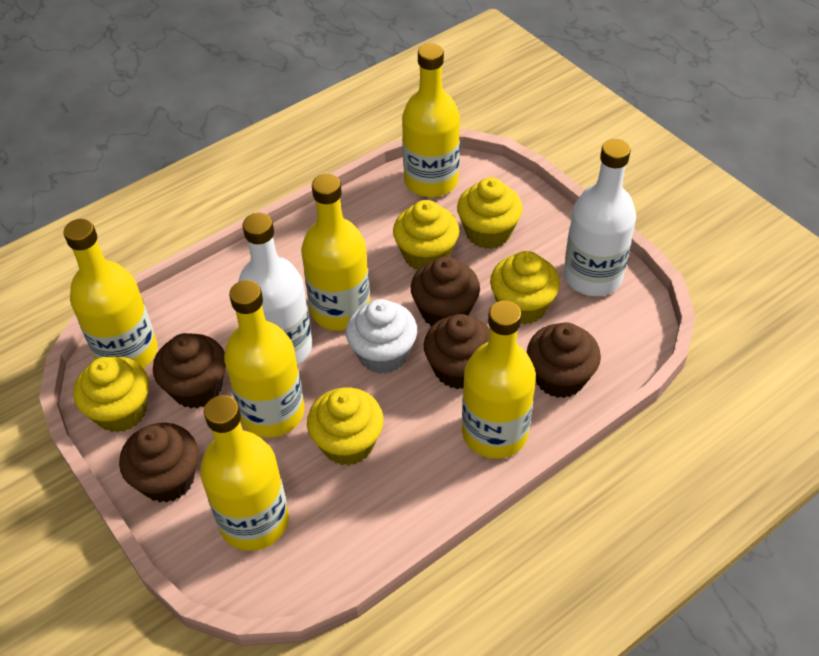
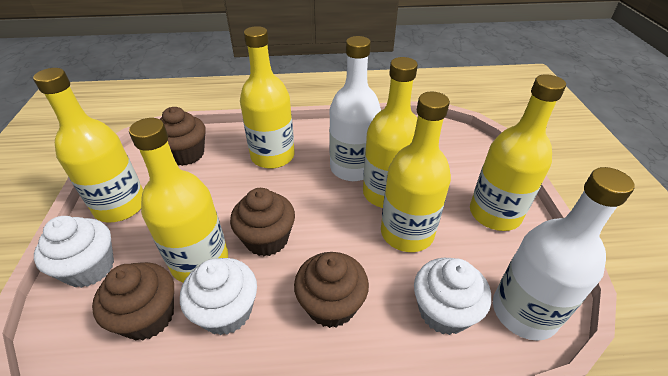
brown cupcake: 5 -> 4
white cupcake: 1 -> 3
yellow cupcake: 5 -> 0

